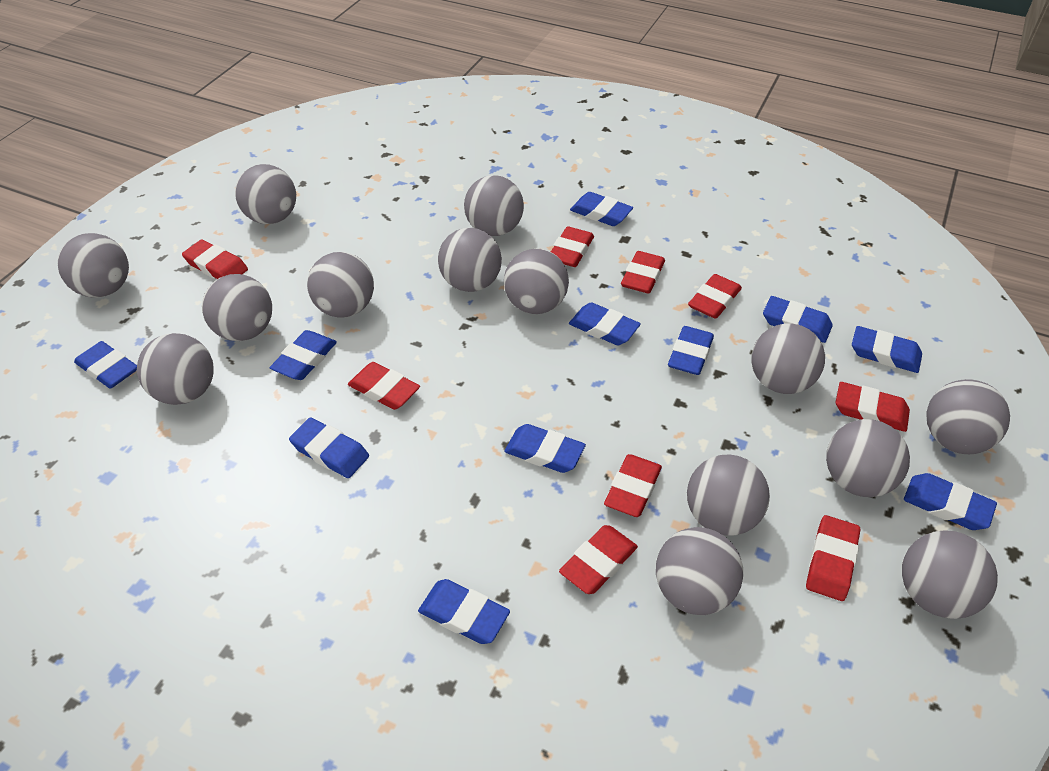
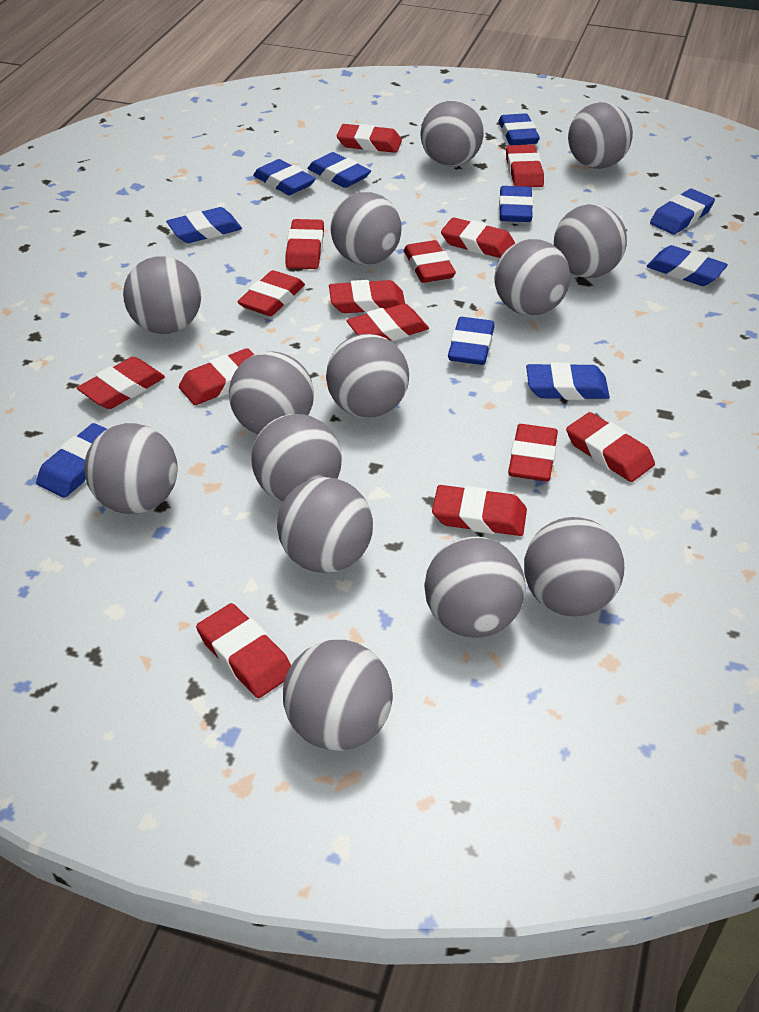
blue eraser: 11 -> 10
red eraser: 9 -> 14

